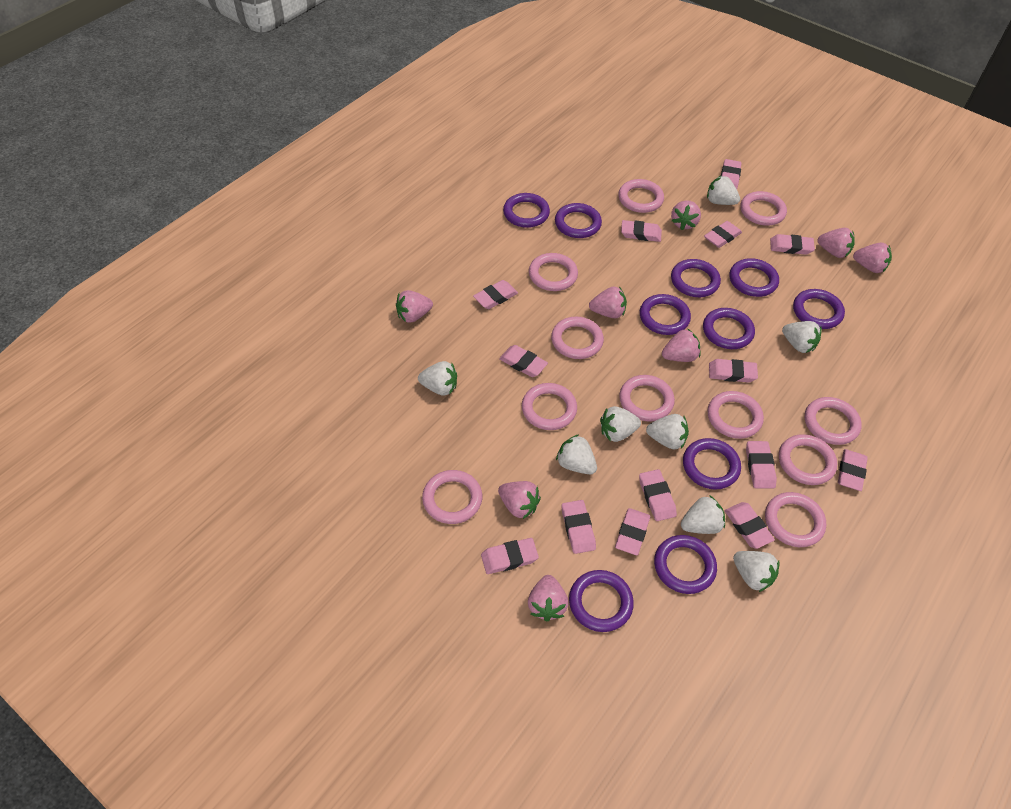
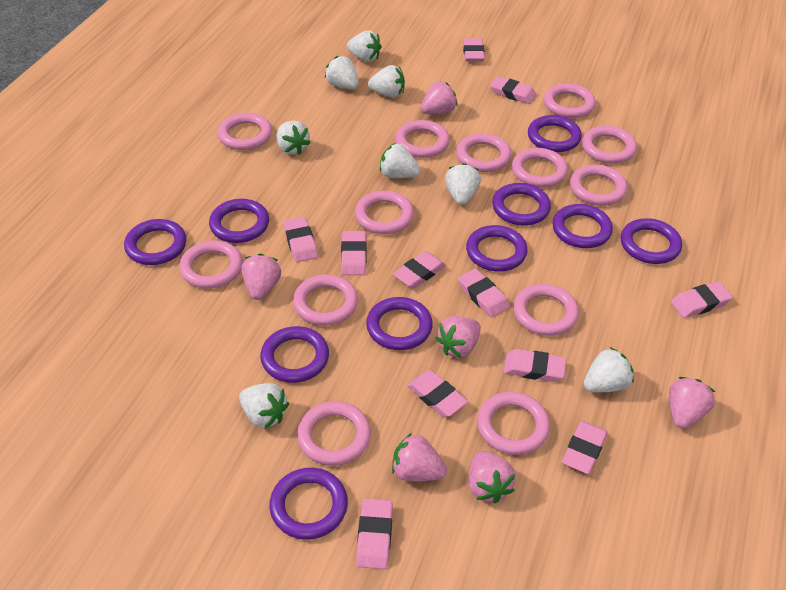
pink eraser: 14 -> 11
pink ring: 11 -> 13
pink strawberry: 8 -> 6

